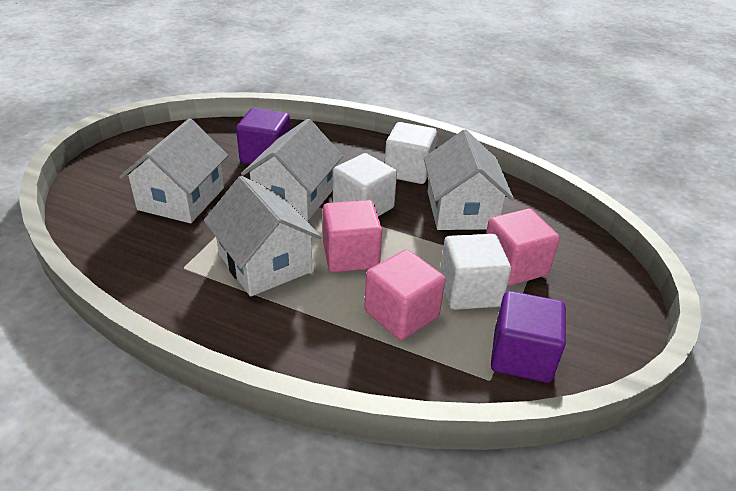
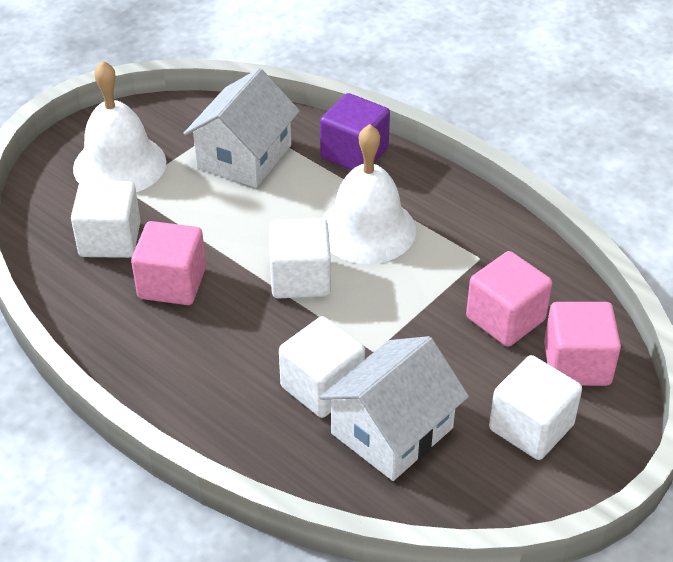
purple cube: 2 -> 1
white bell: 0 -> 2
white cube: 3 -> 4
white house: 4 -> 2

